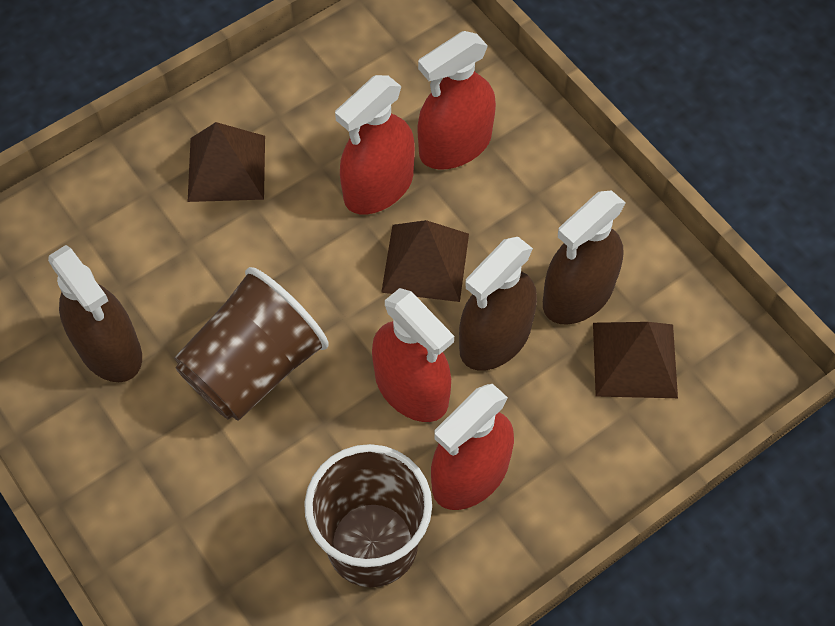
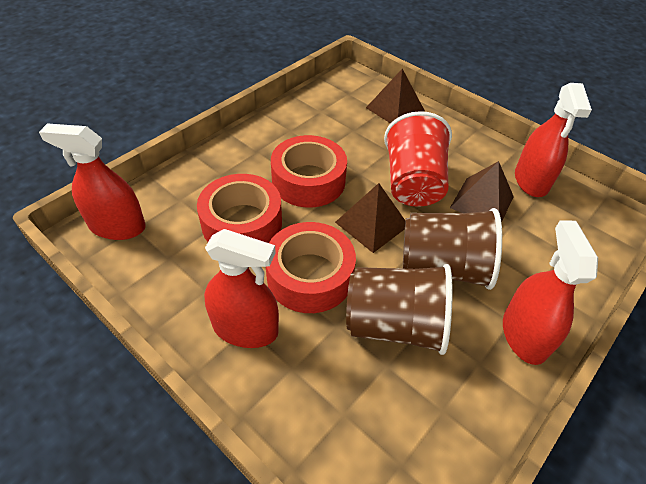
brown spray bottle: 3 -> 0
red cup: 0 -> 1
red tape: 0 -> 3

